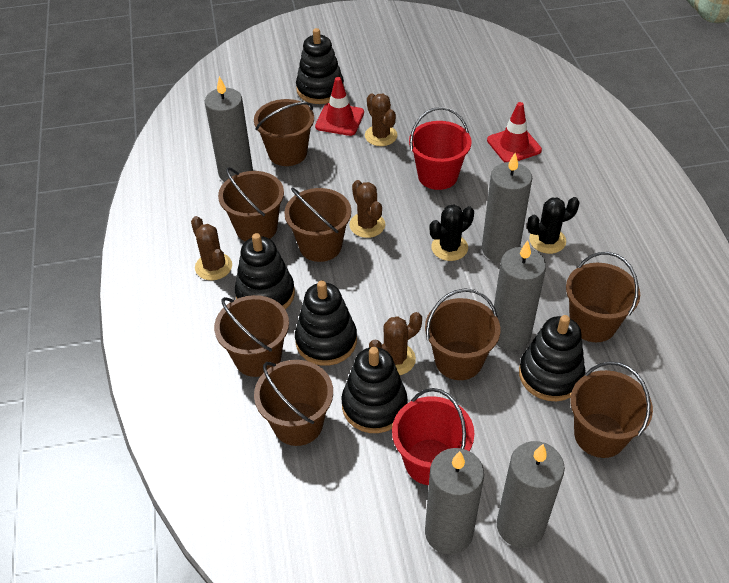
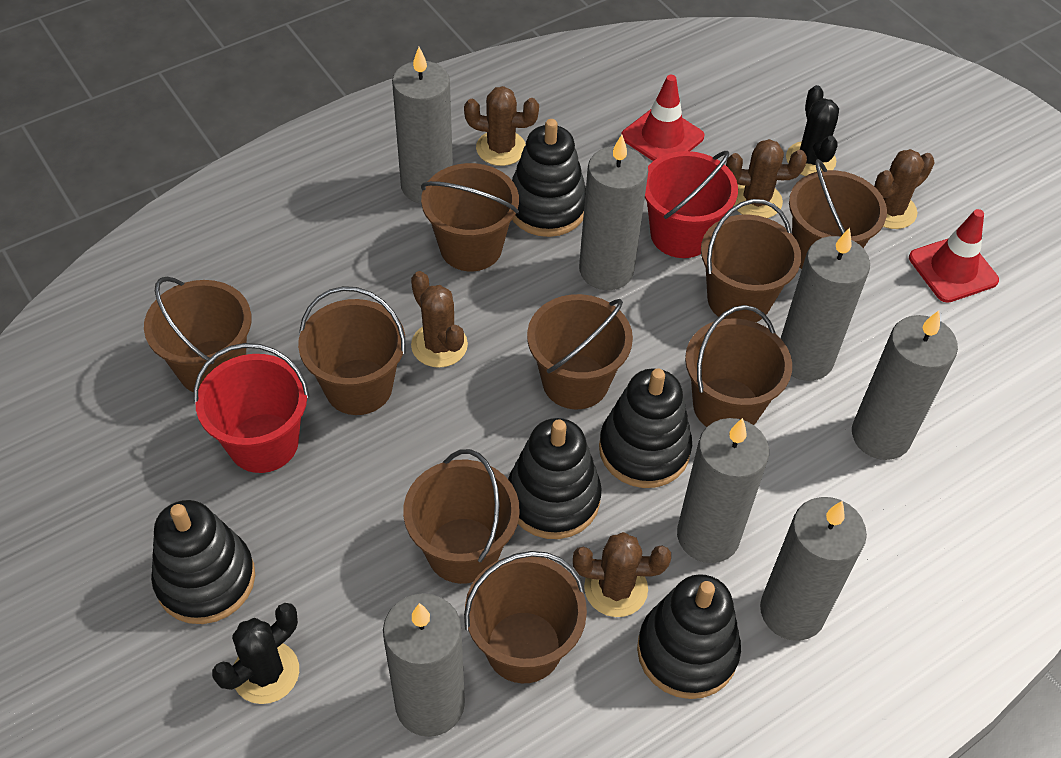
brown bucket: 8 -> 9
brown cactus: 4 -> 5
grey candle: 5 -> 7

